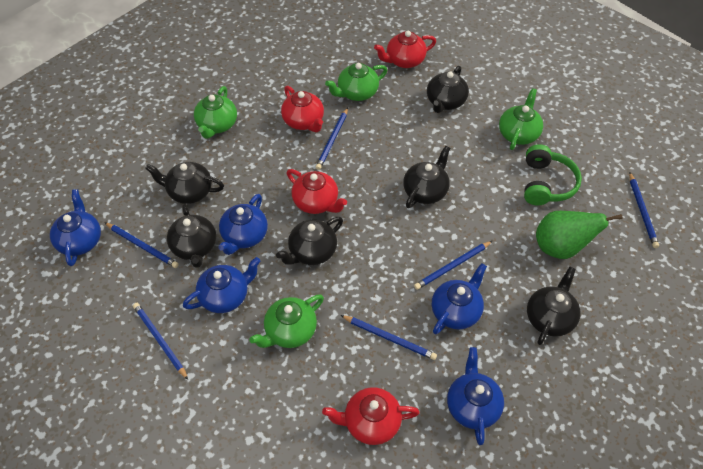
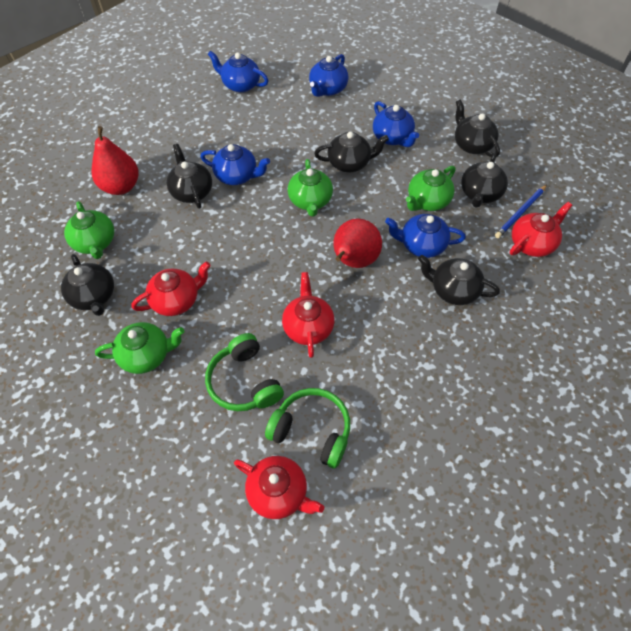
blue pencil: 6 -> 1
green headphones: 1 -> 2
green pear: 1 -> 0
red pear: 0 -> 2

